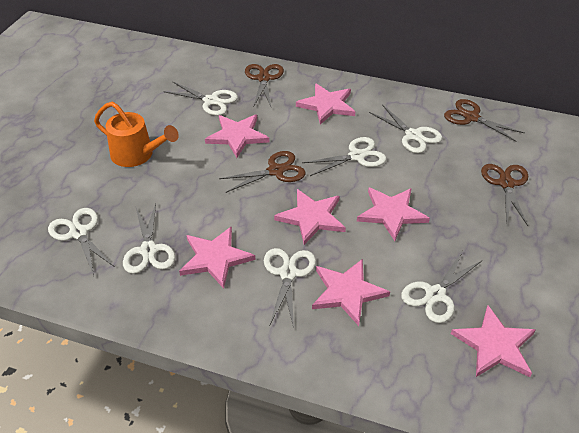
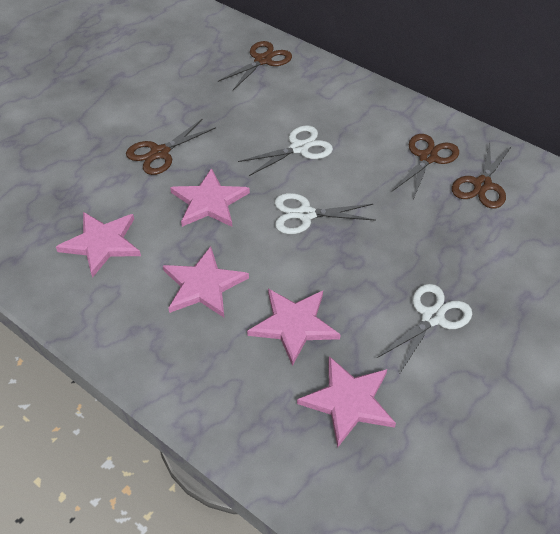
orange watering can: 1 -> 0
pink star: 7 -> 5
white scissors: 7 -> 3

